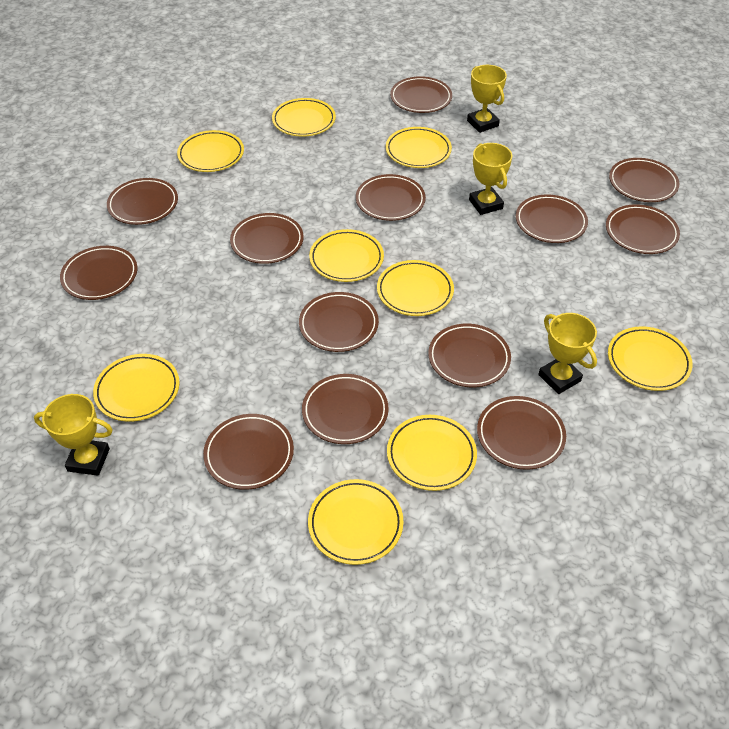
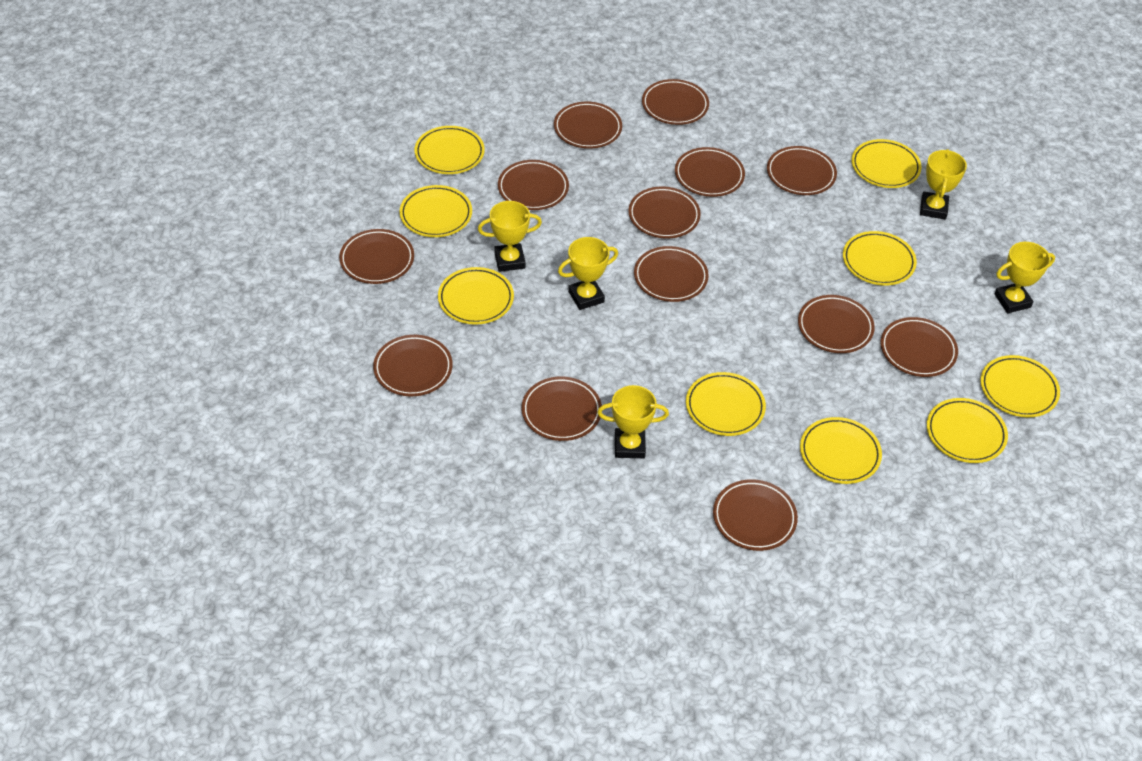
yellow trophy: 4 -> 5

